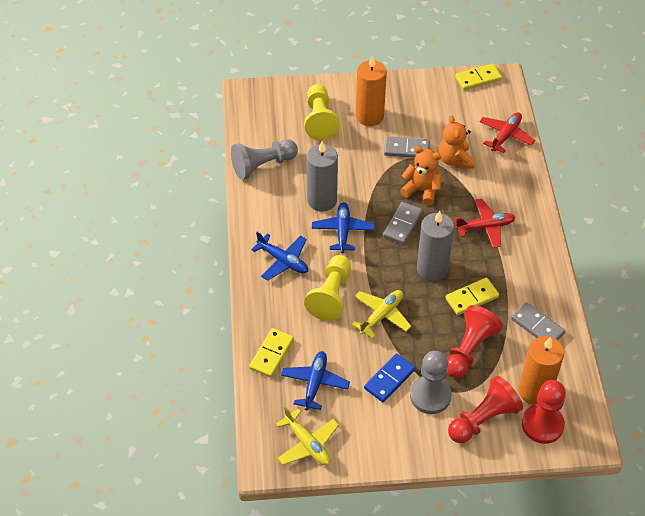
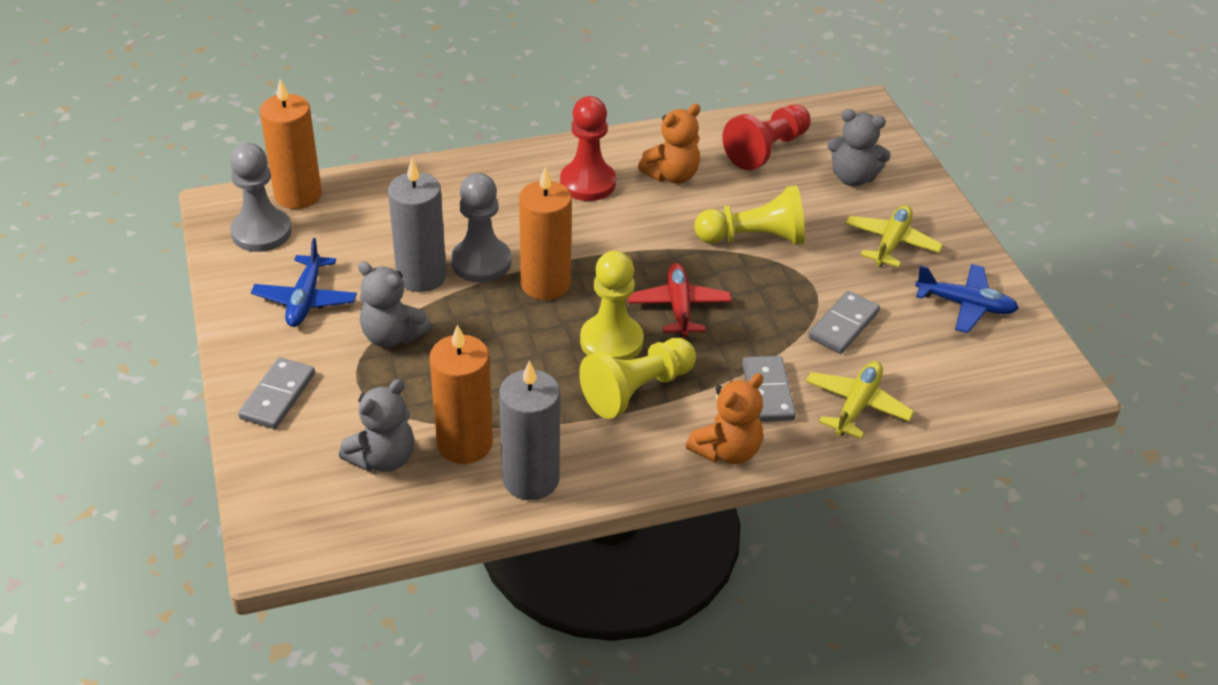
blue domino: 1 -> 0
blue plane: 3 -> 2
grey teddy bear: 0 -> 3
orange candle: 2 -> 3
red pawn: 3 -> 2
red plane: 2 -> 1
yellow domino: 3 -> 0
yellow pawn: 2 -> 3

